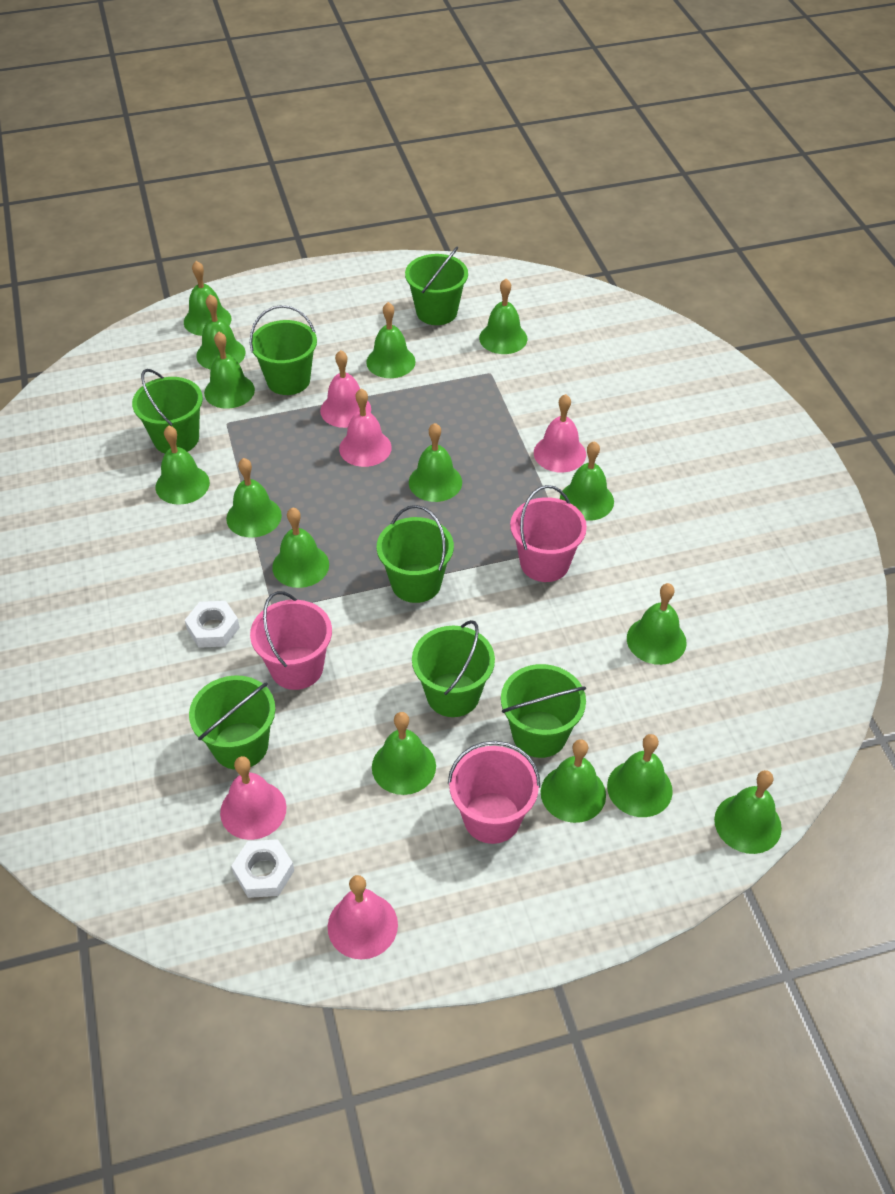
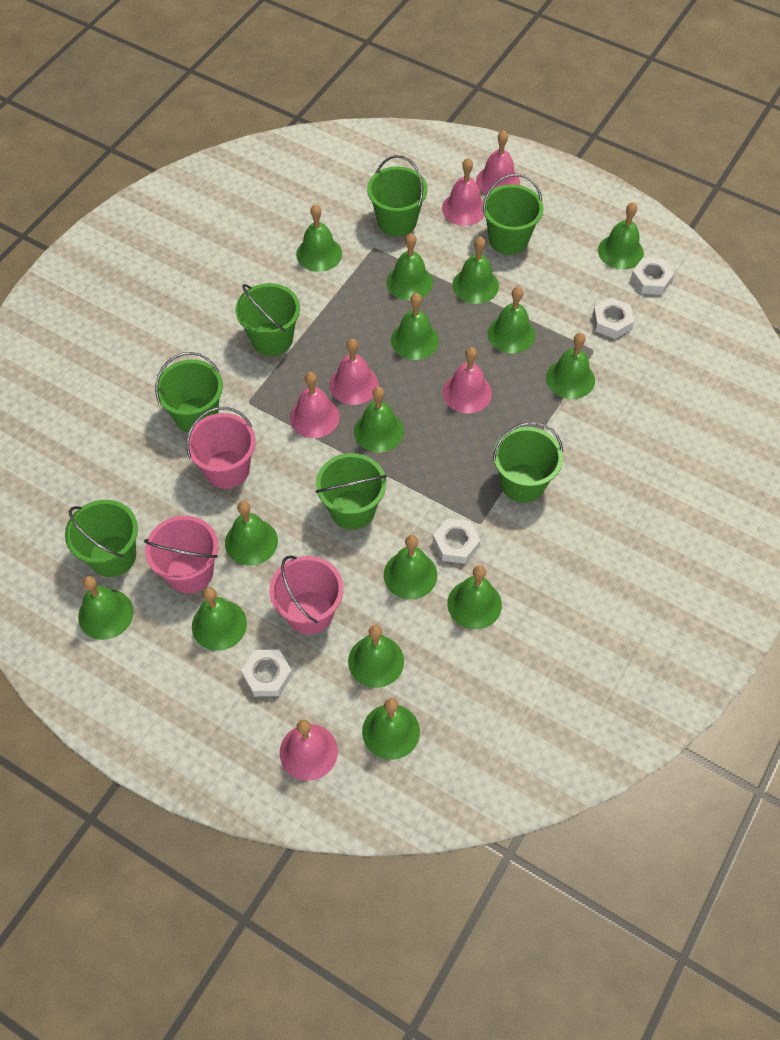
pink bell: 5 -> 6
white nut: 2 -> 4

